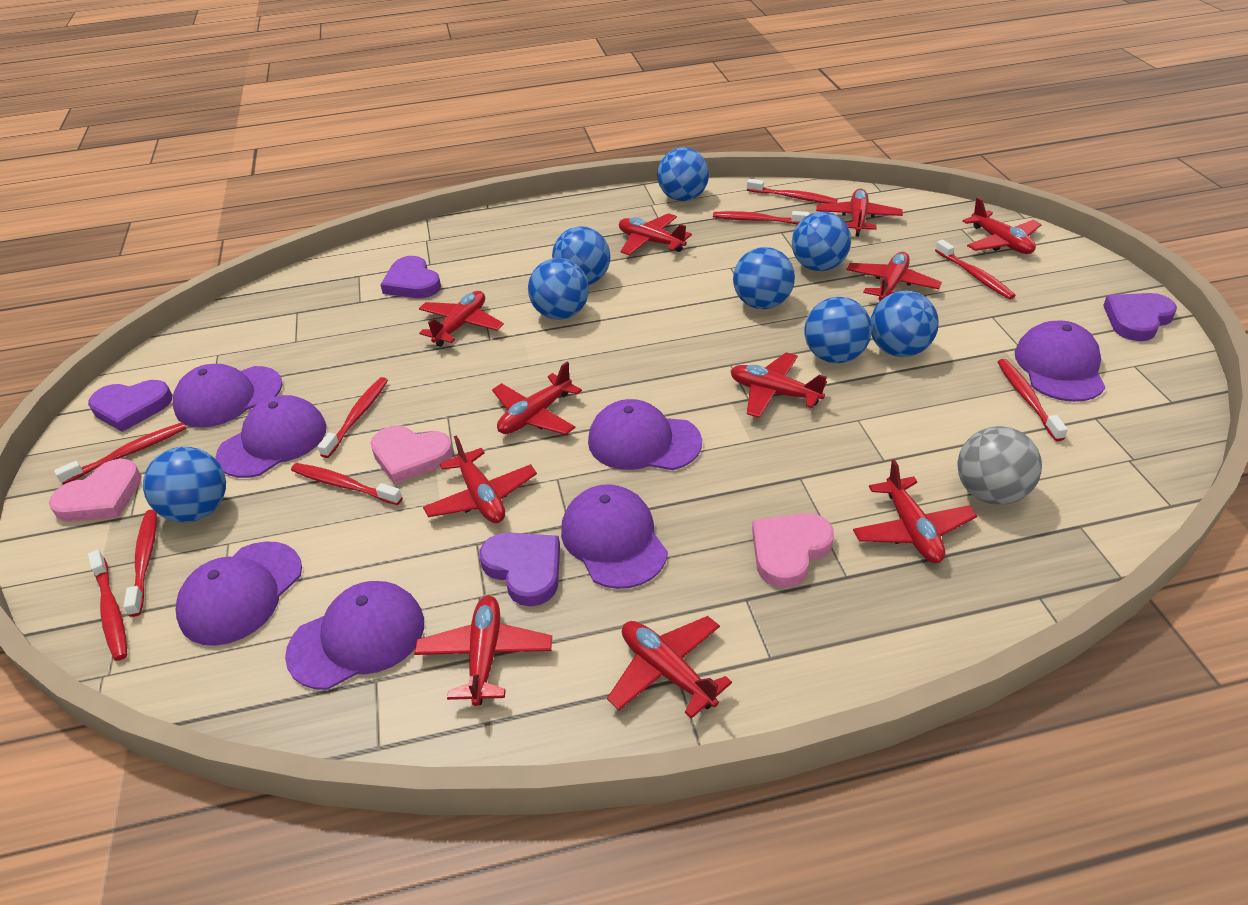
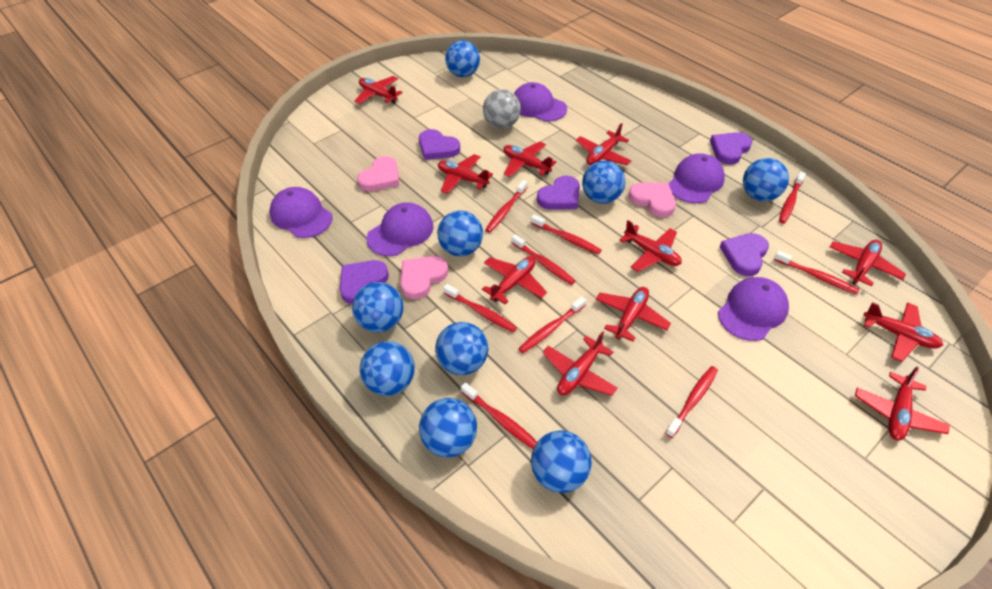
blue ball: 8 -> 9
purple cap: 7 -> 5
purple heart: 4 -> 5

